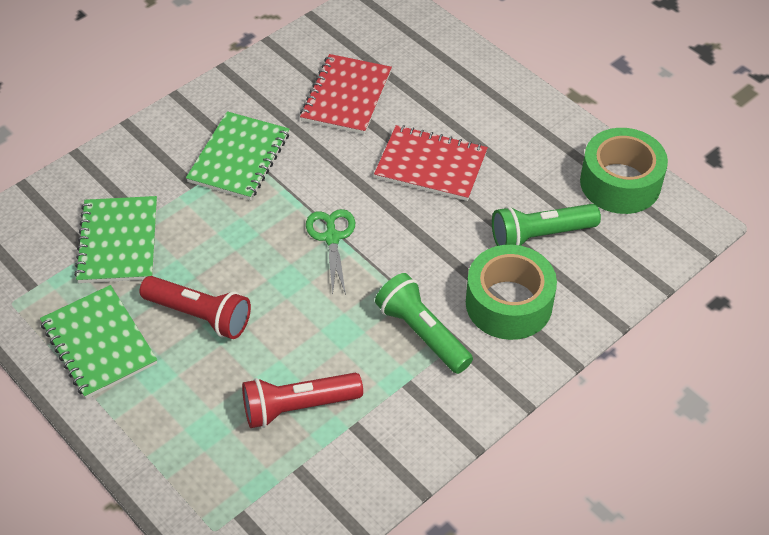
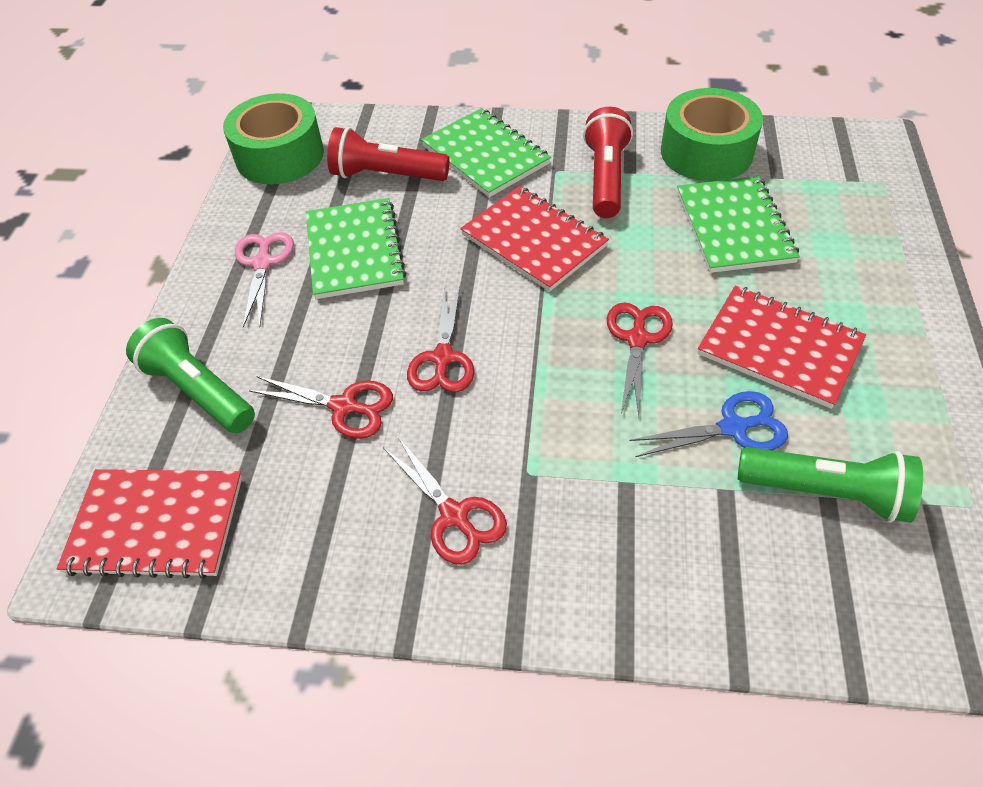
blue scissors: 0 -> 1
green scissors: 1 -> 0
pink scissors: 0 -> 1
red notebook: 2 -> 3
red scissors: 0 -> 4

